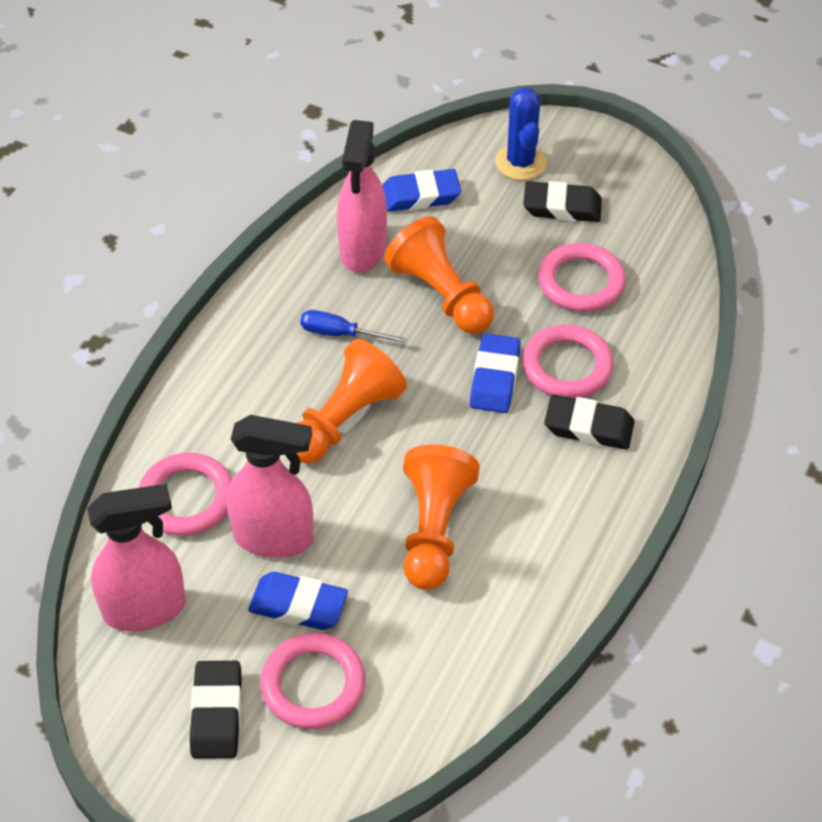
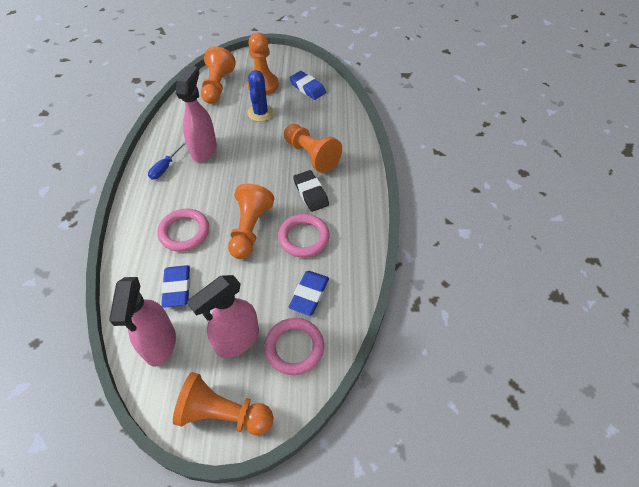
black eraser: 3 -> 1
orange pawn: 3 -> 5
pink ring: 4 -> 3

